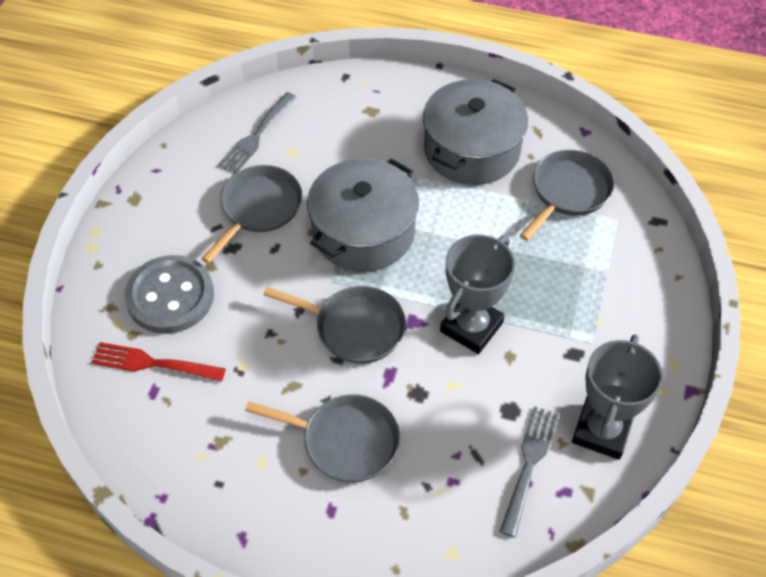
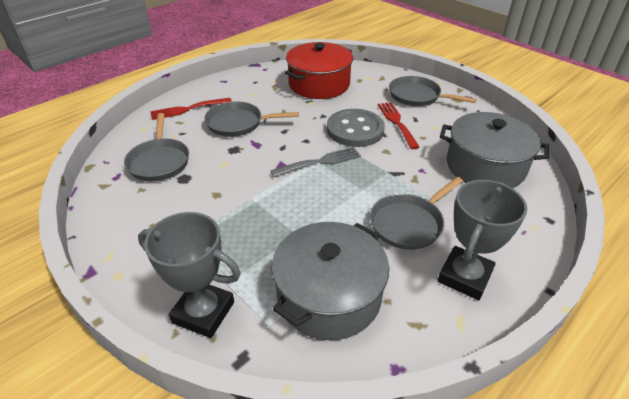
grey fork: 2 -> 1
red fork: 1 -> 2
red pot: 0 -> 1

